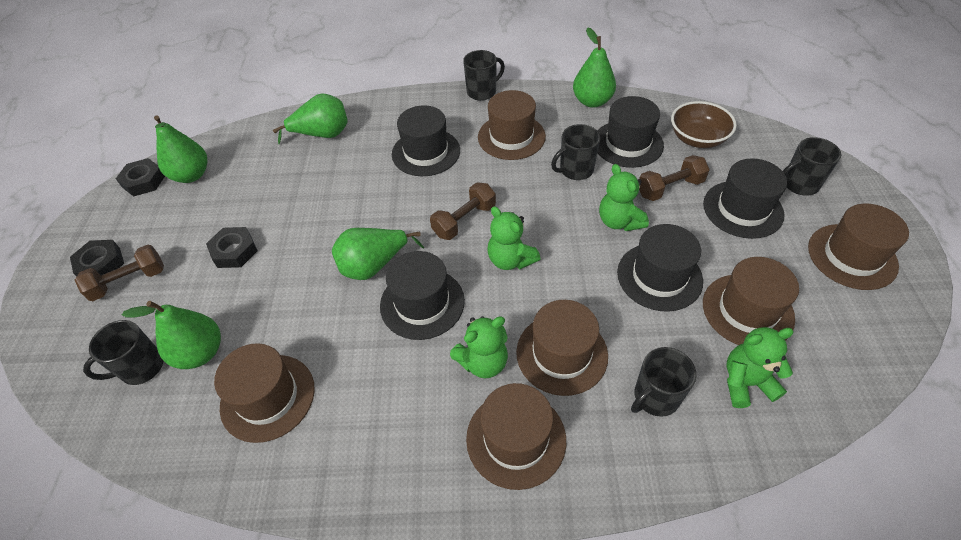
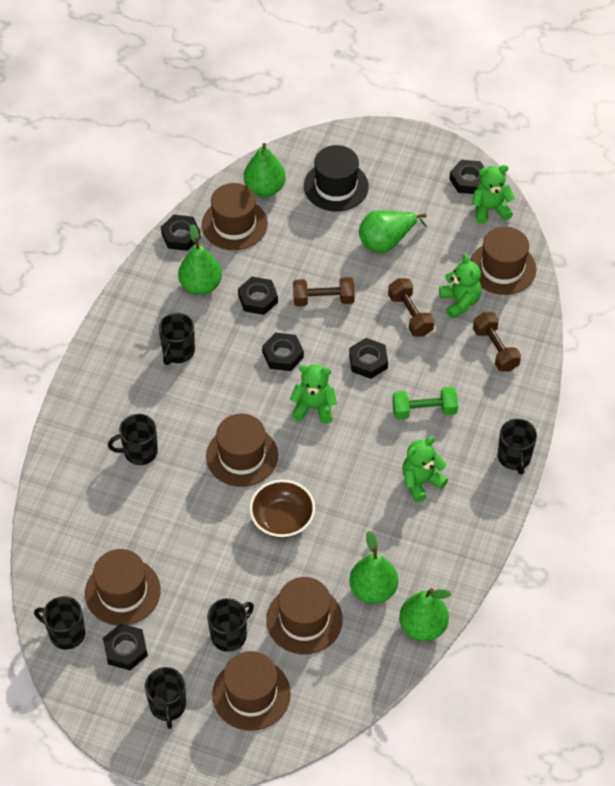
black hat: 5 -> 1
black mug: 5 -> 6
black nut: 3 -> 6
green dumbbell: 0 -> 1

